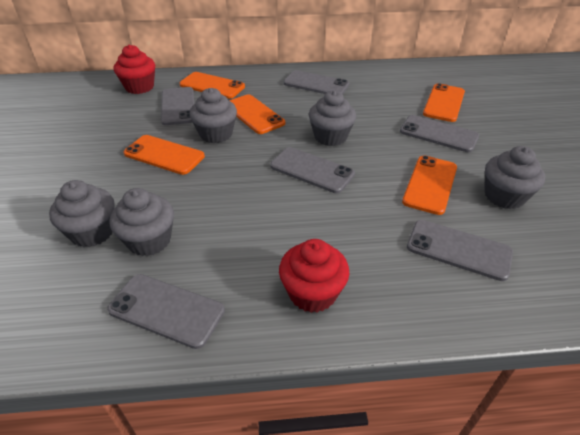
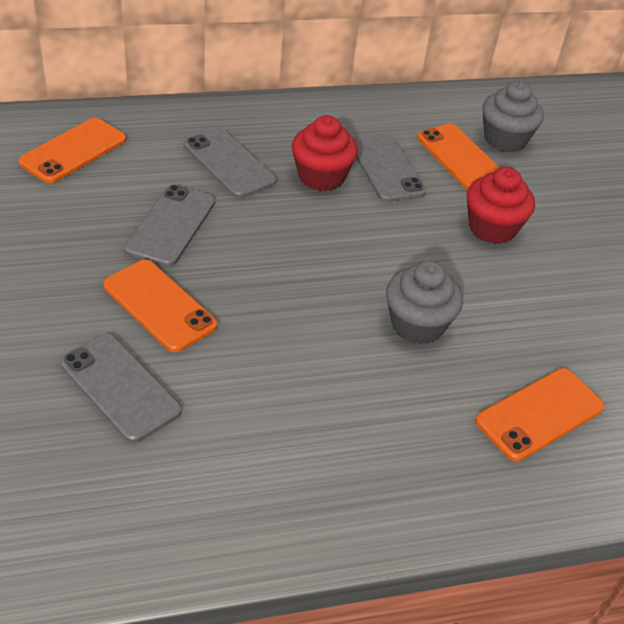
grey cupcake: 5 -> 2
grey phone: 6 -> 4
orange phone: 5 -> 4

